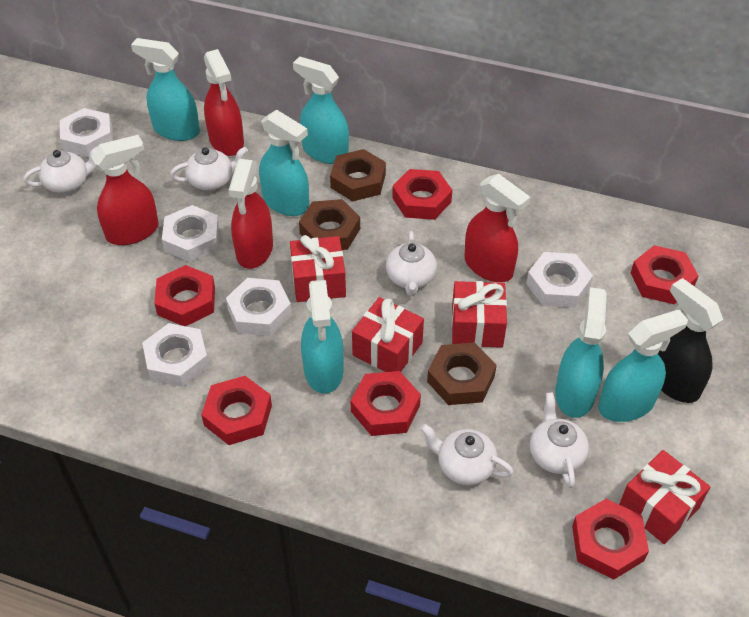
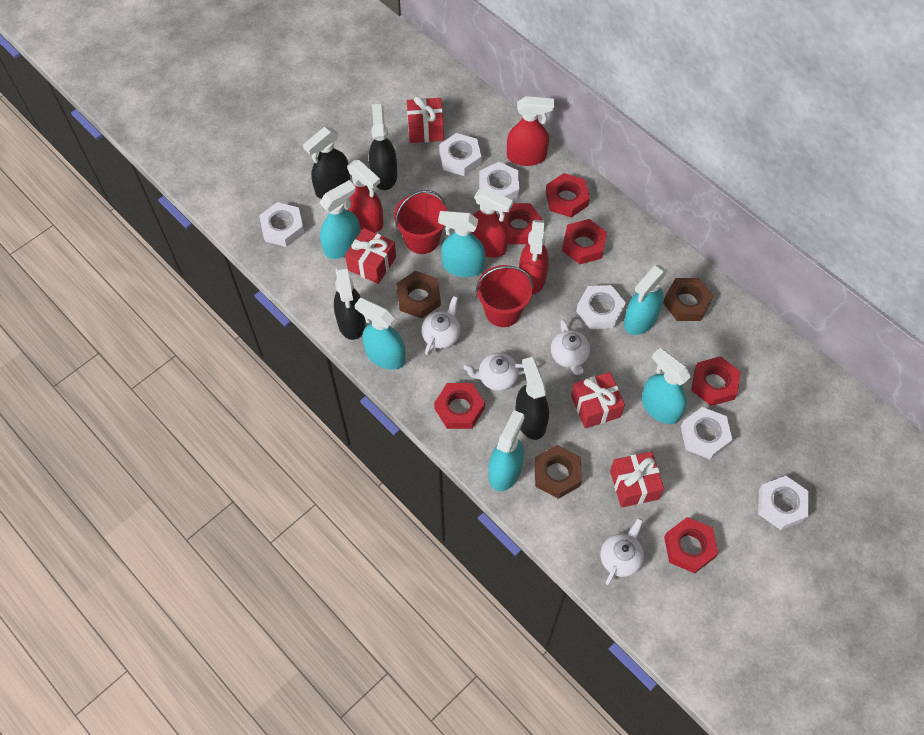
black spray bottle: 1 -> 4
red bucket: 0 -> 2
white nut: 5 -> 6
white teapot: 5 -> 4

